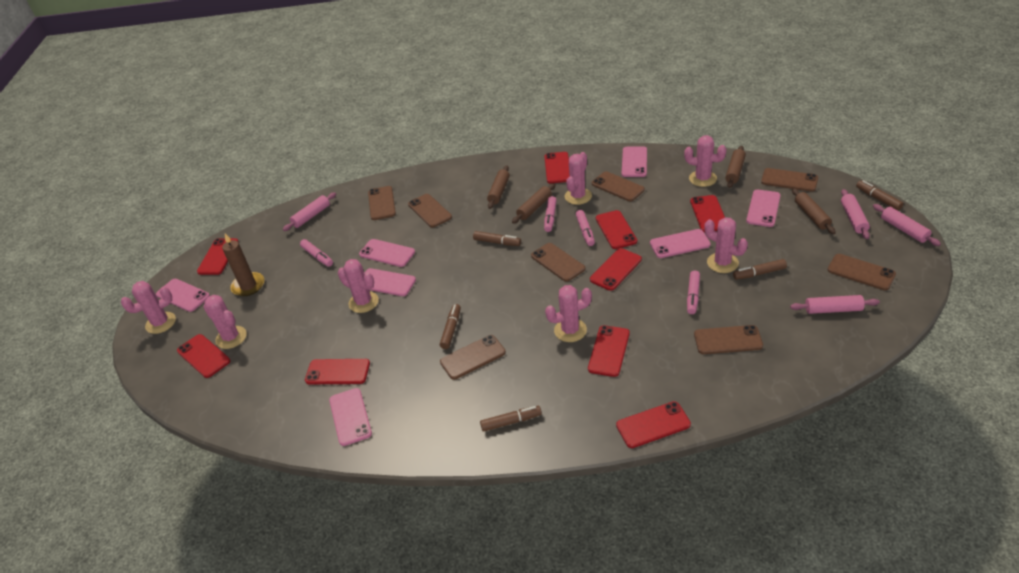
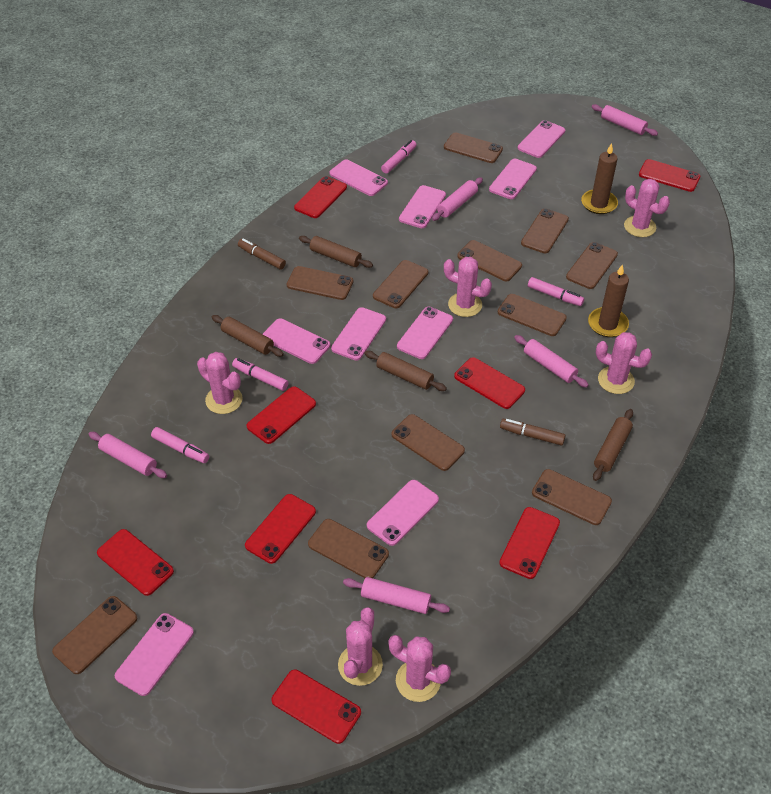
brown candle: 1 -> 2
brown marker: 5 -> 2
brown phone: 8 -> 11
pink cactus: 7 -> 6
pink phone: 7 -> 9
pink rolling pin: 4 -> 5
red phone: 9 -> 8

